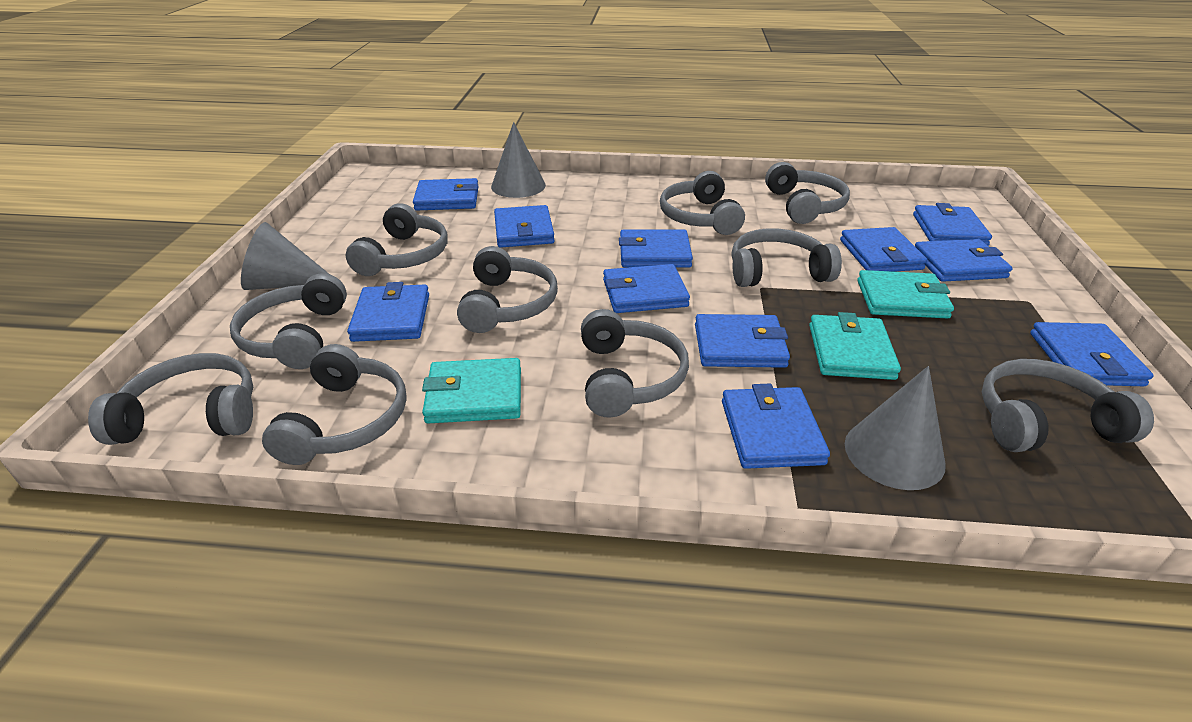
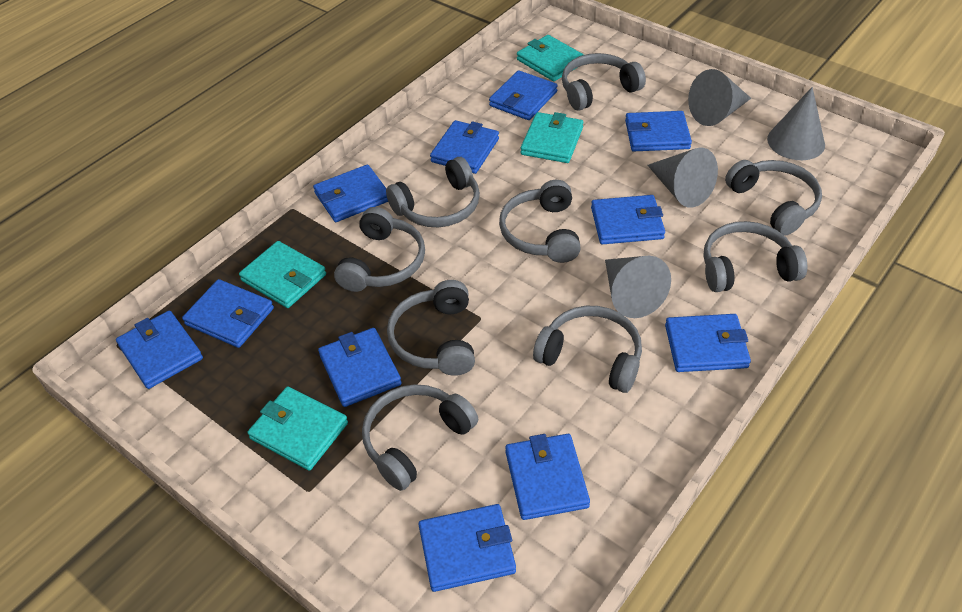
grey cone: 3 -> 4
grey headphones: 10 -> 9
turquoise wallet: 3 -> 4

